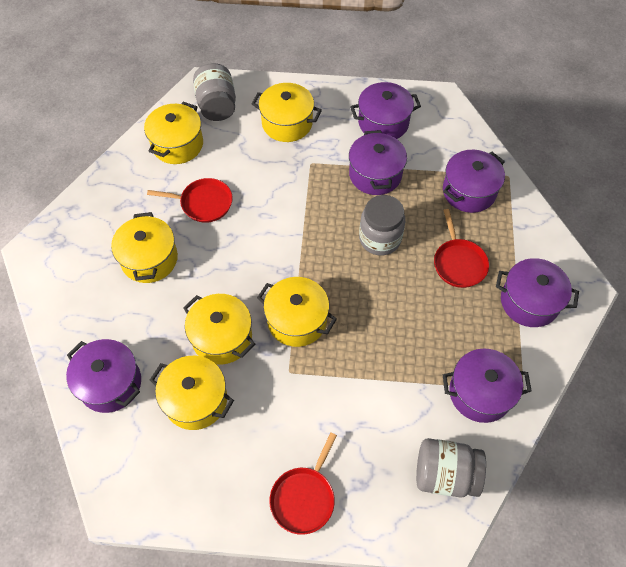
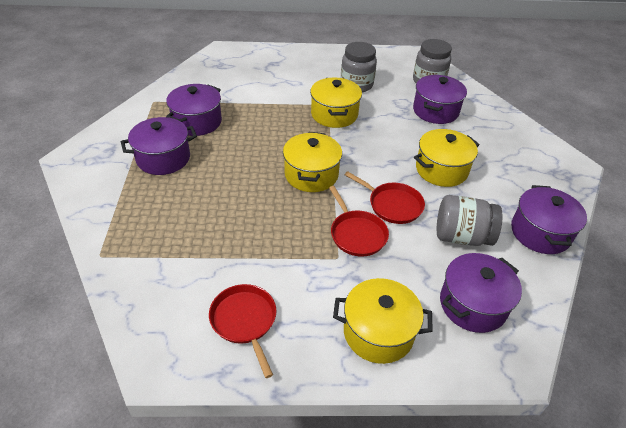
purple pot: 6 -> 5
yellow pot: 6 -> 4

